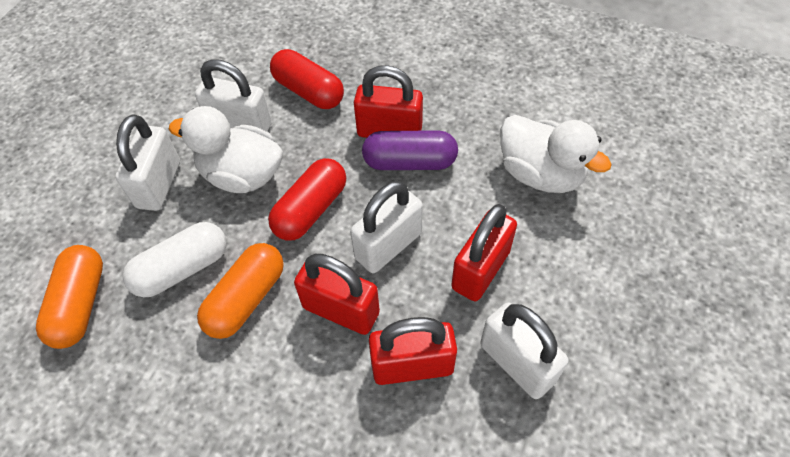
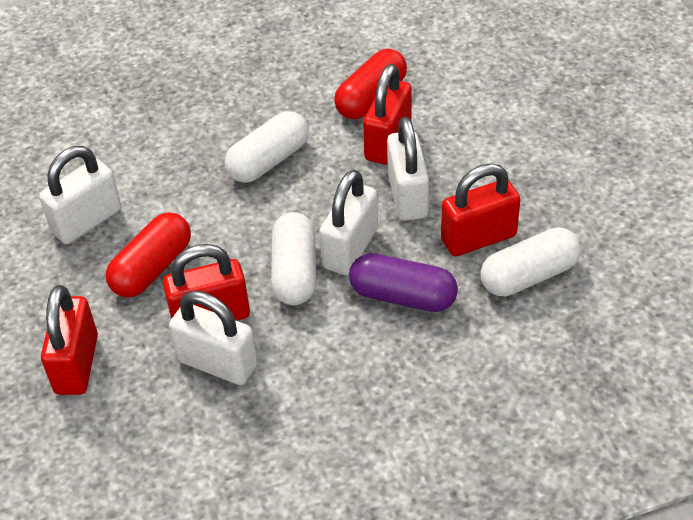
orange capsule: 2 -> 0
white capsule: 1 -> 3
white duck: 2 -> 0

